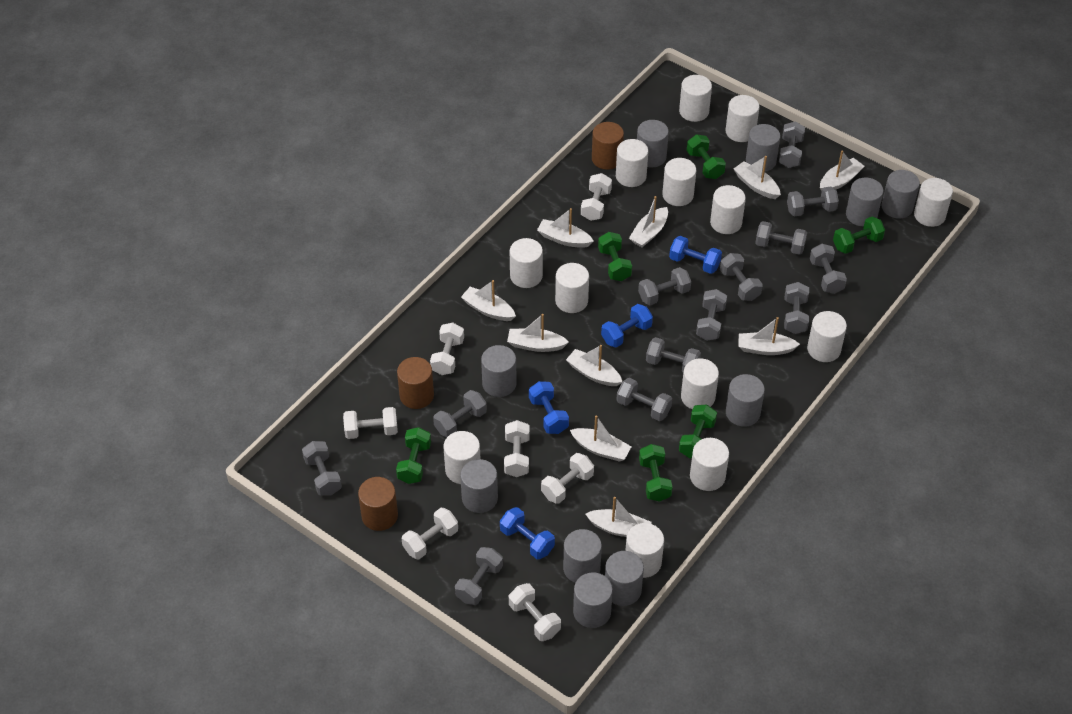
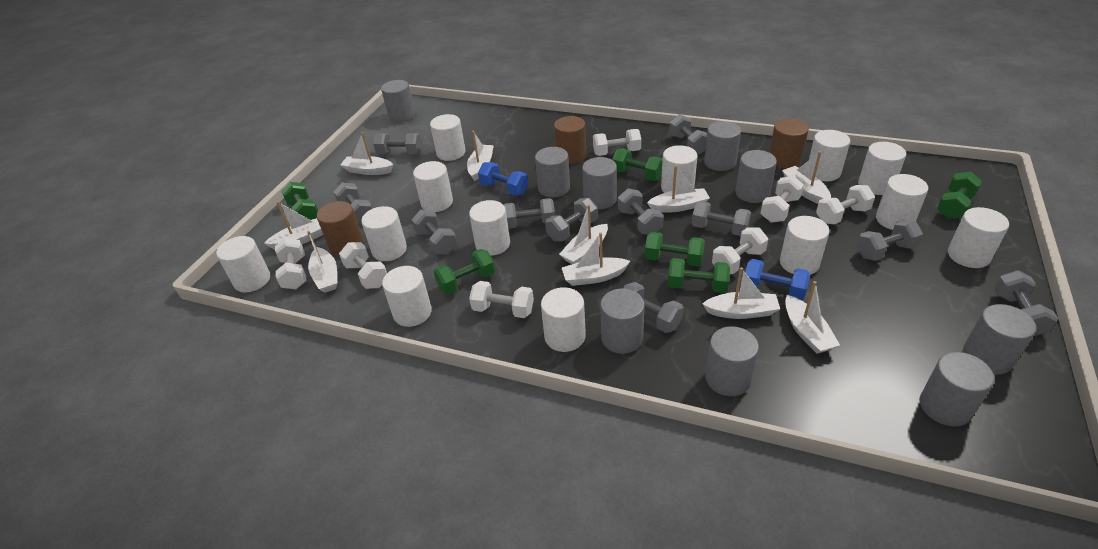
blue dumbbell: 4 -> 2
grey cylinder: 10 -> 9
grey dumbbell: 13 -> 11

